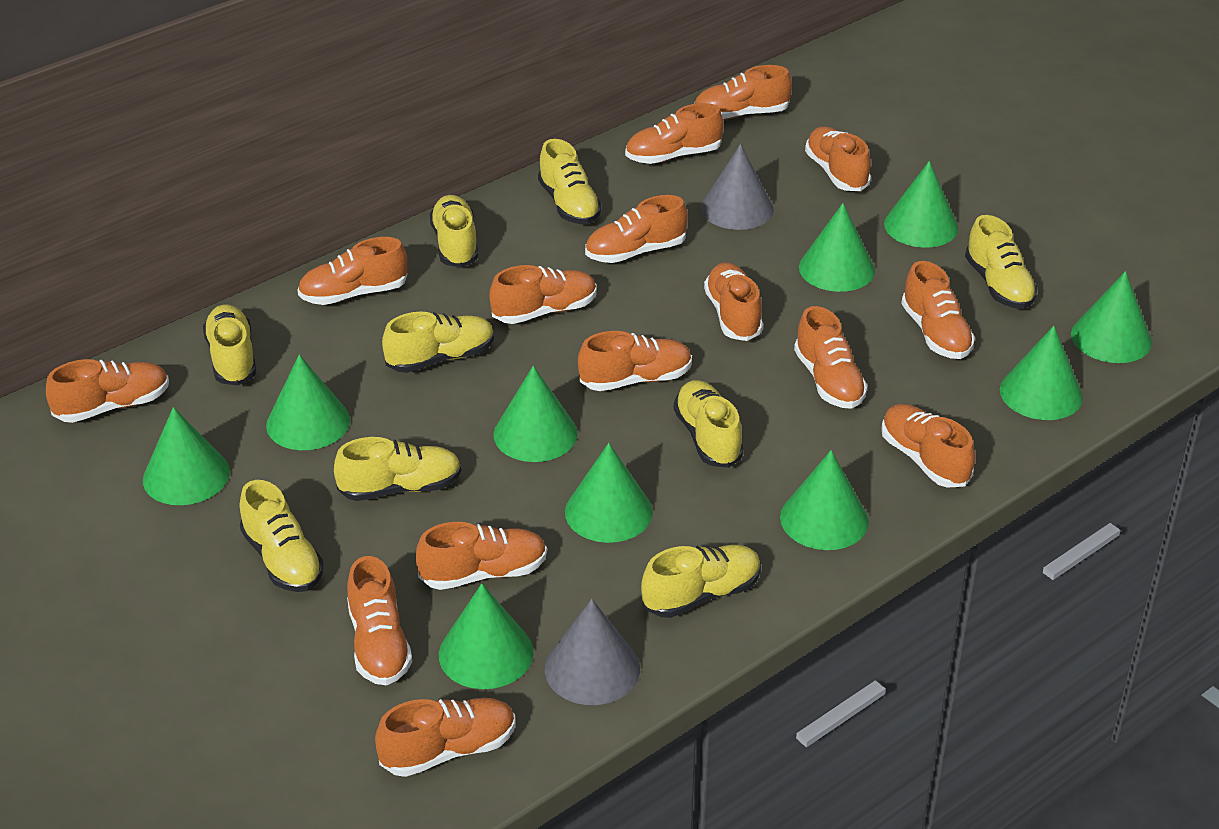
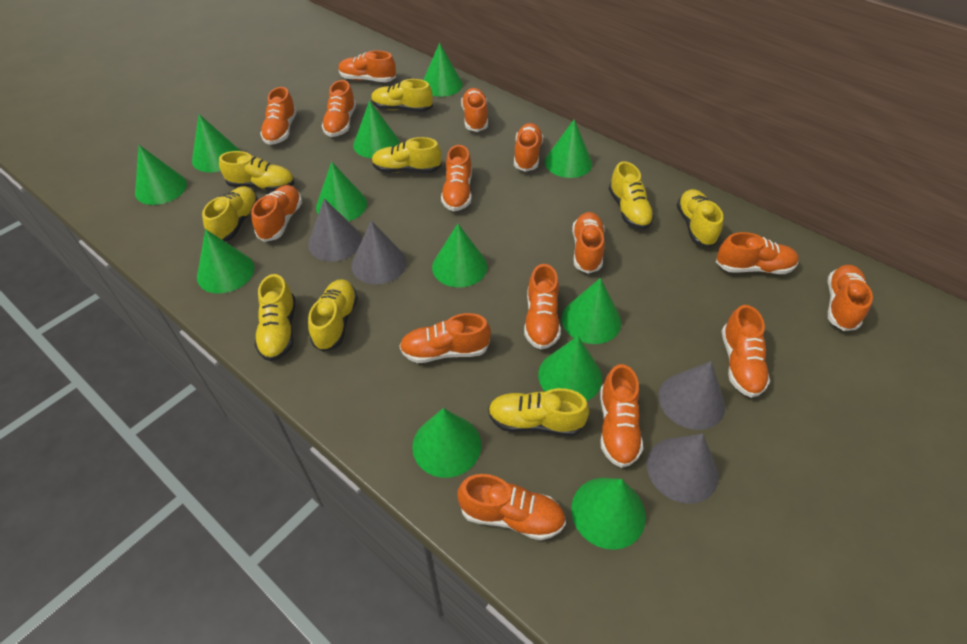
green cone: 10 -> 12
grey cone: 2 -> 4

